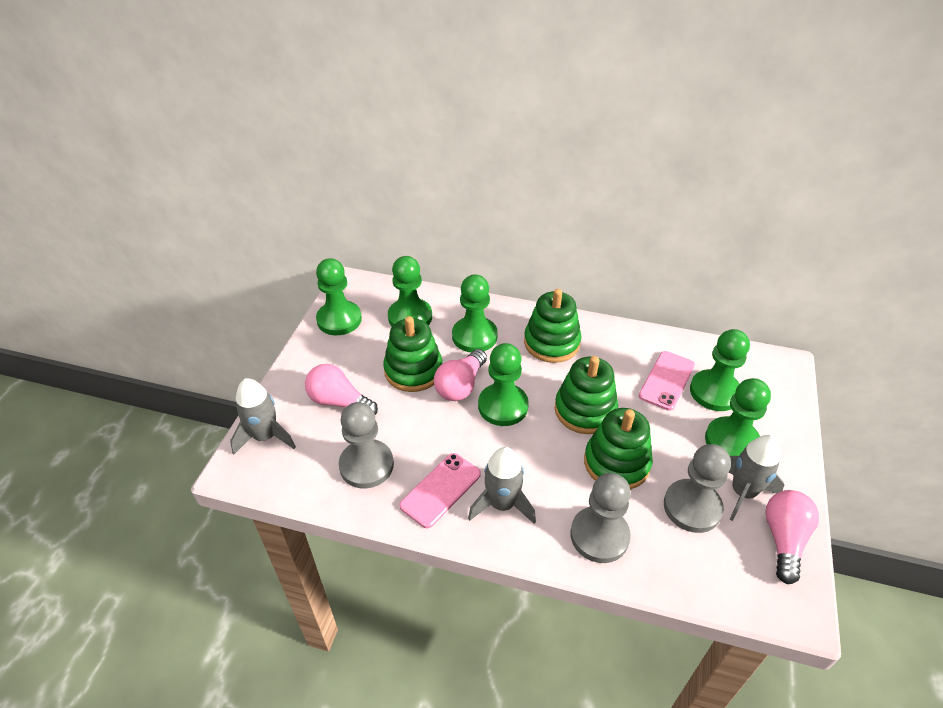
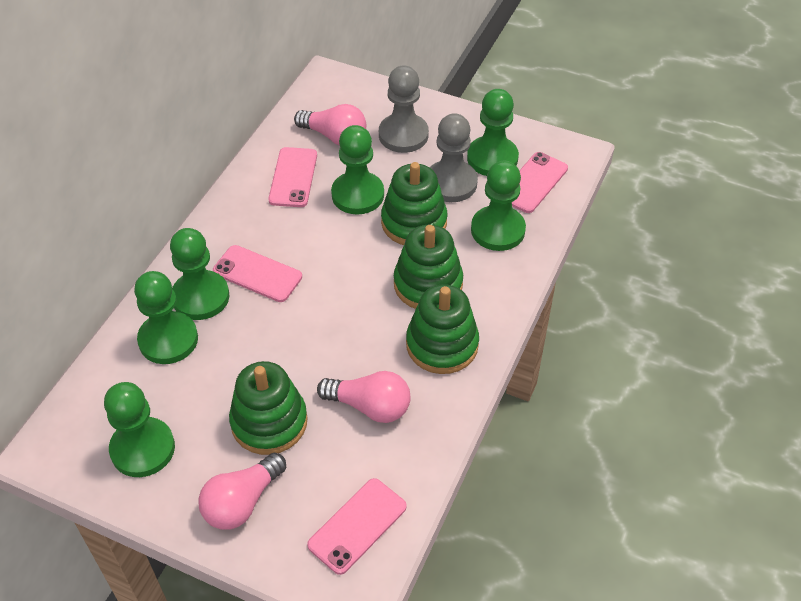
grey pawn: 3 -> 2
grey rocket: 3 -> 0
pink phone: 2 -> 4

